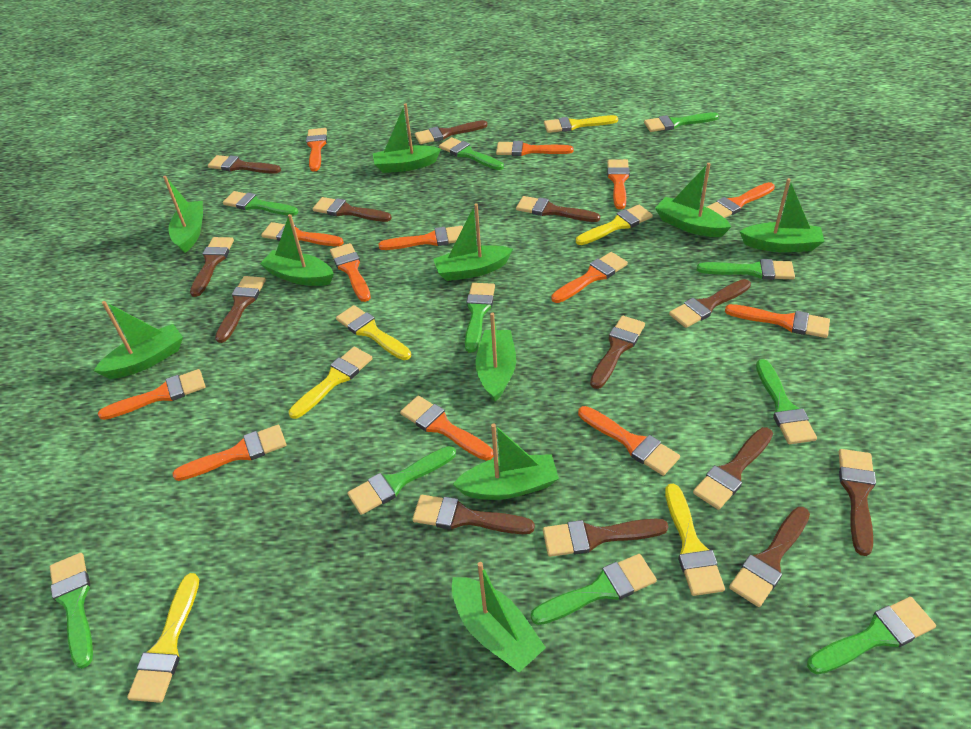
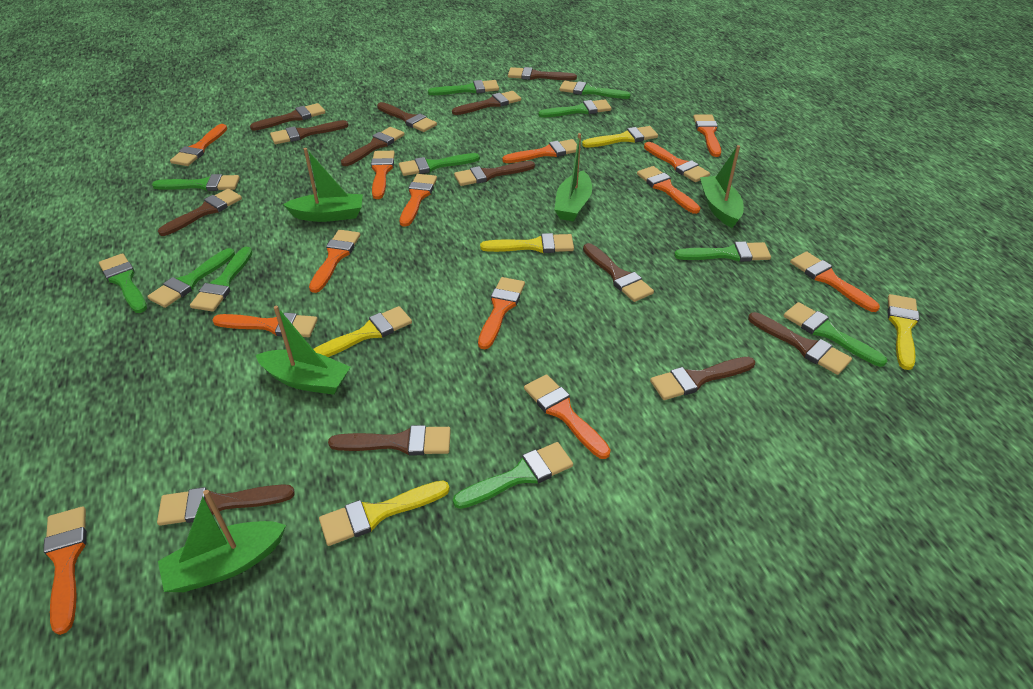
green boat: 10 -> 5
green brush: 10 -> 11
yellow brush: 6 -> 5

